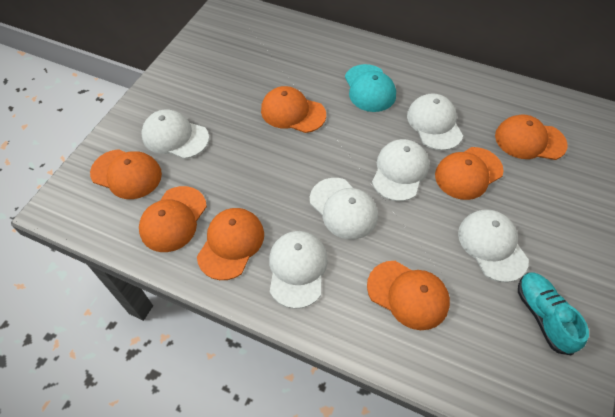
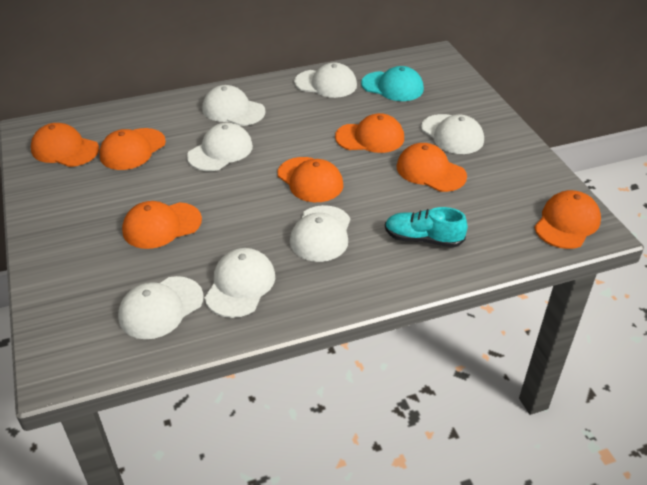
white cap: 6 -> 7

